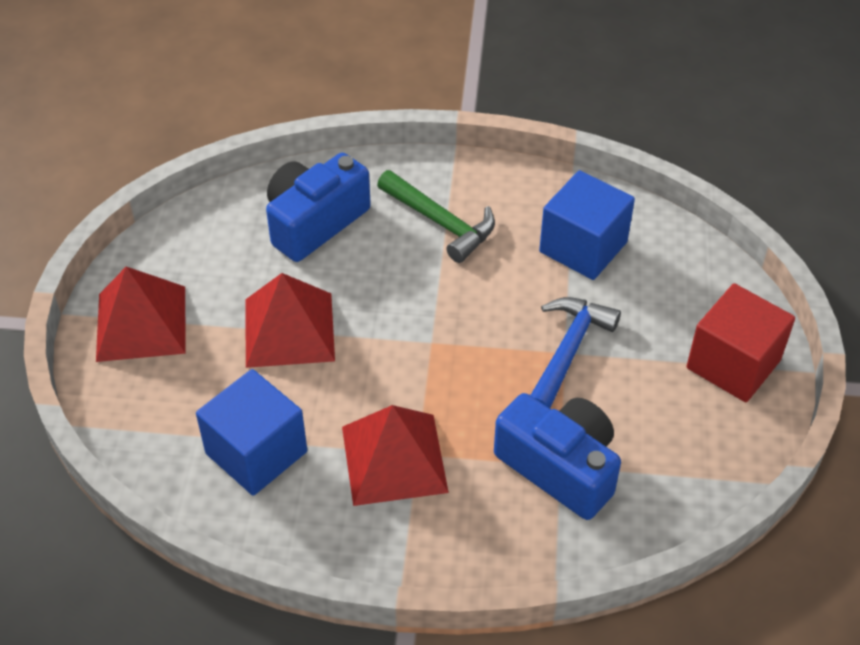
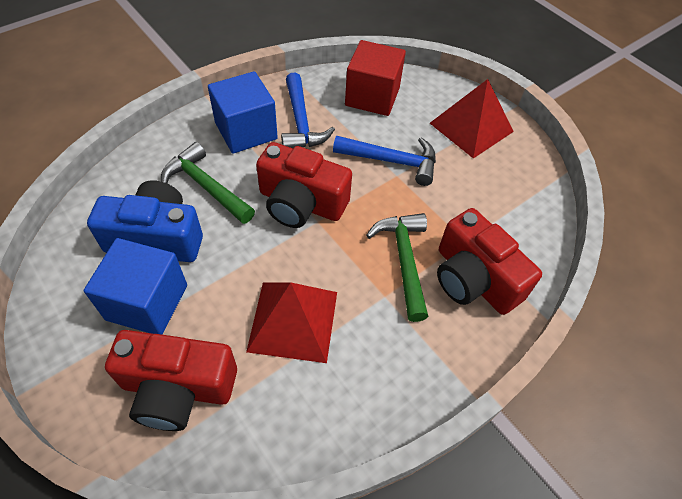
blue camera: 2 -> 1
blue hammer: 1 -> 2
green hammer: 1 -> 2
red camera: 0 -> 3
red pyramid: 3 -> 2

